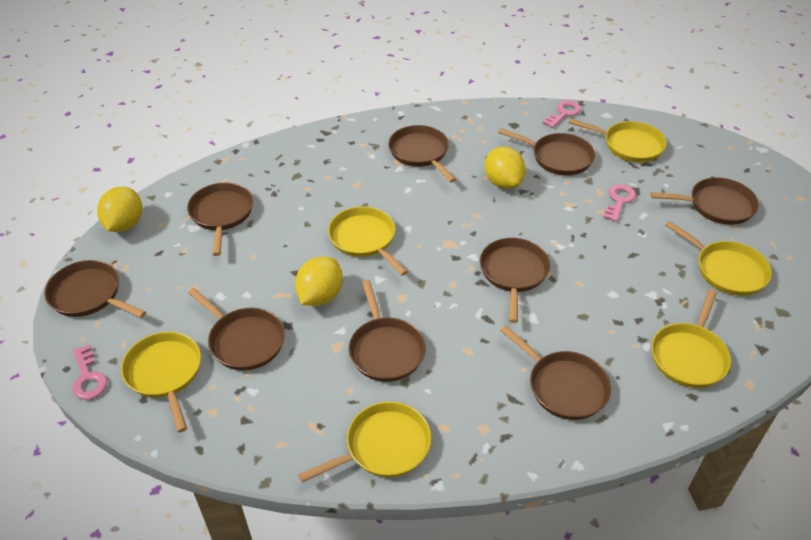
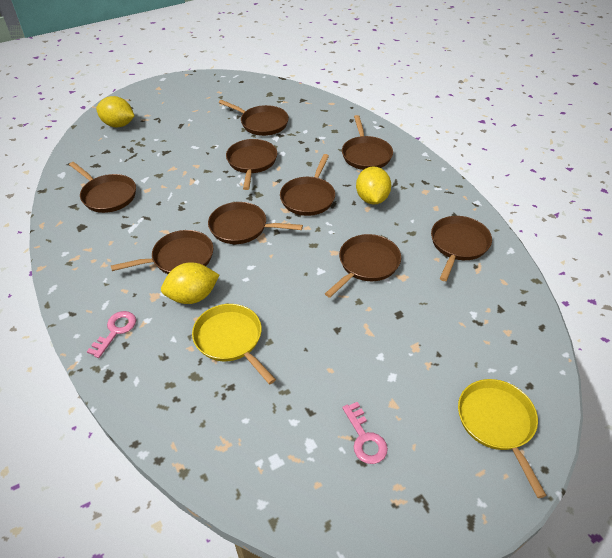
pink key: 3 -> 2
yellow pan: 6 -> 2

